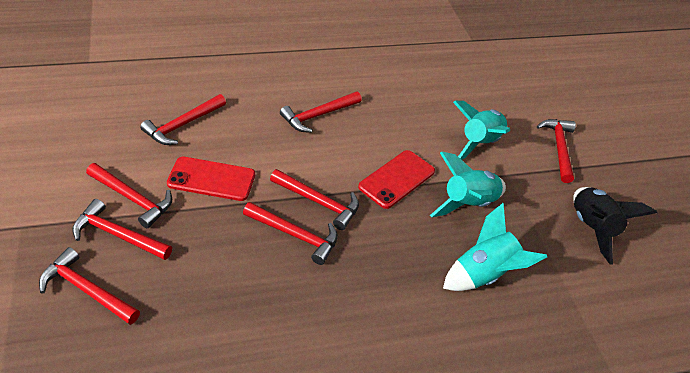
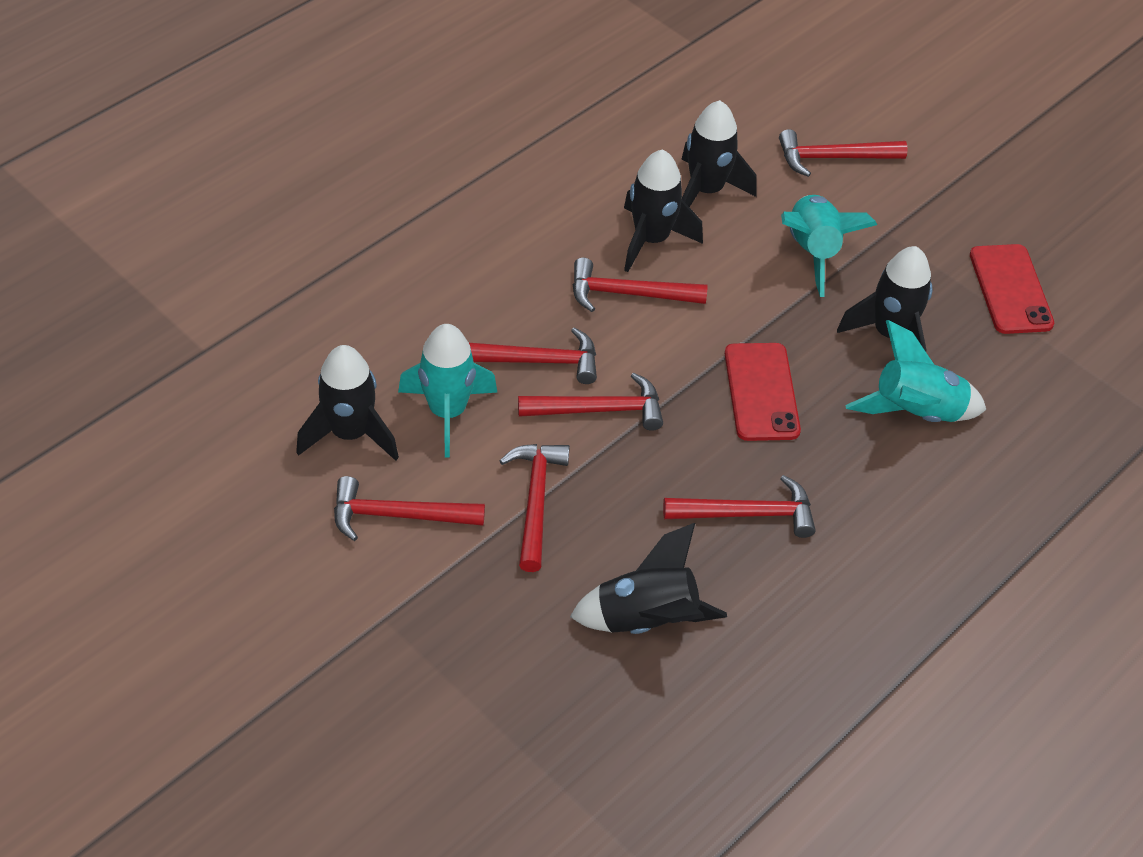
black rocket: 1 -> 5
red hammer: 8 -> 7

